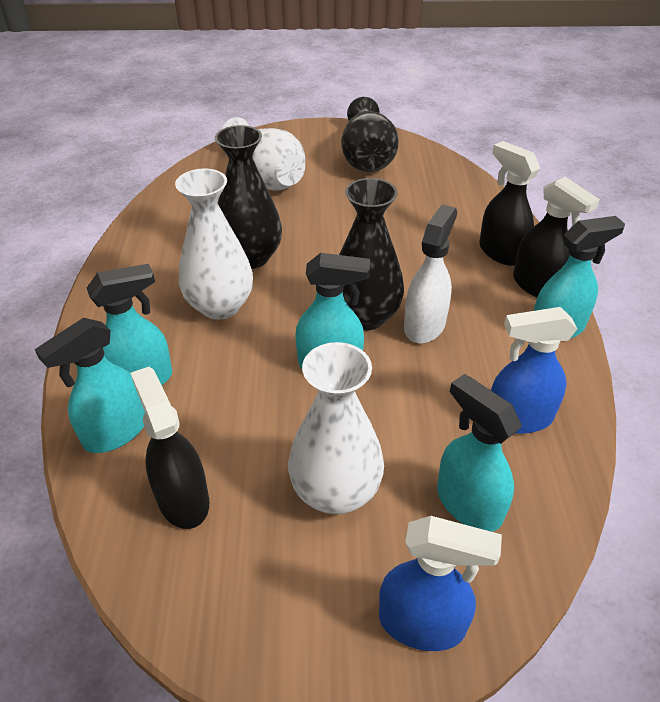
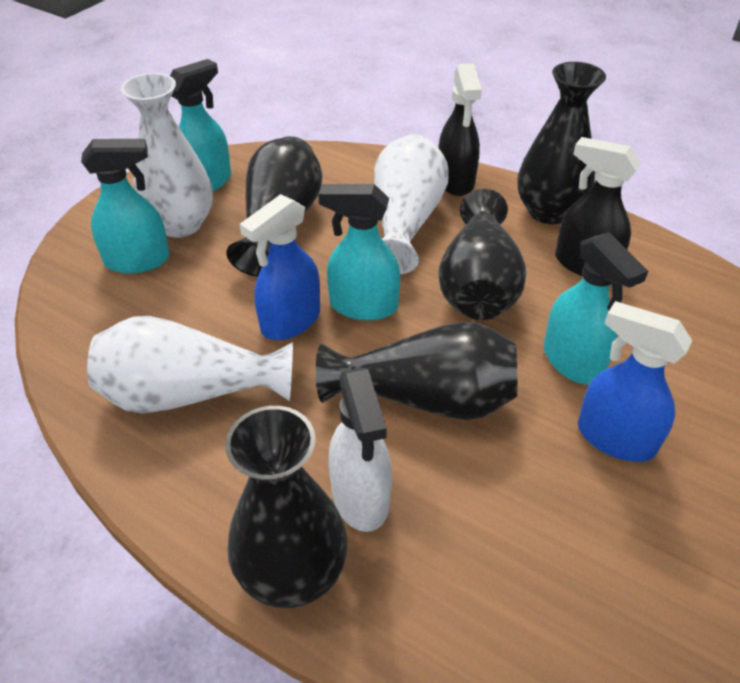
black spray bottle: 3 -> 2
black vase: 3 -> 5
turquoise spray bottle: 5 -> 4

